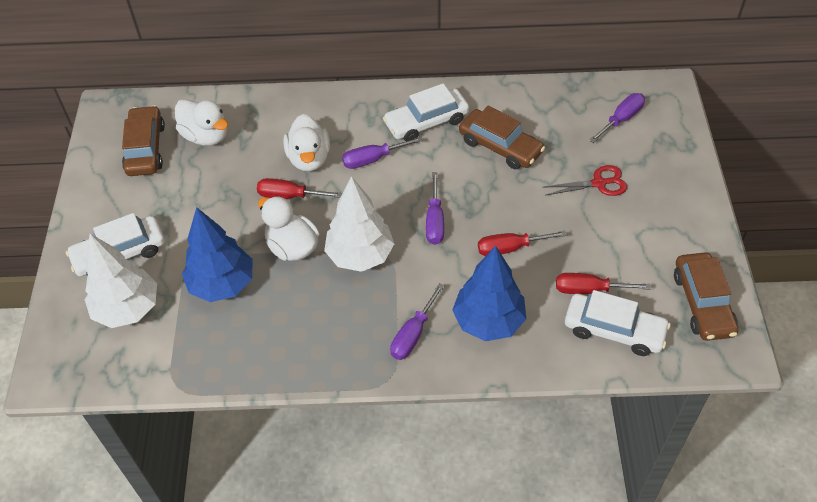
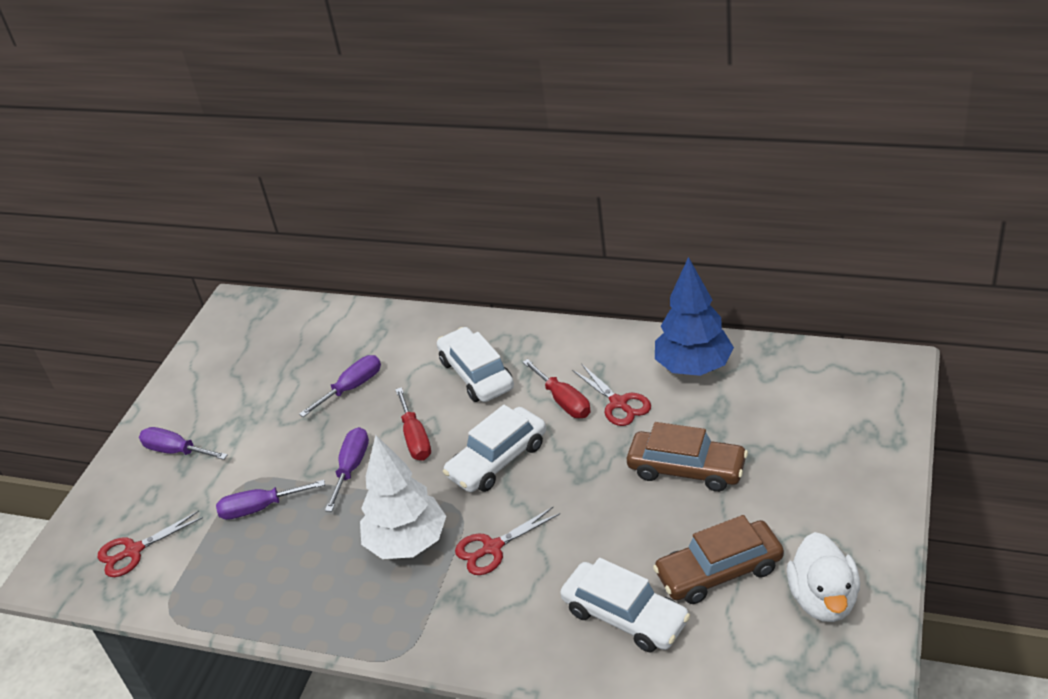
blue tree: 2 -> 1
brown car: 3 -> 2
red scissors: 1 -> 3
red screwdriver: 3 -> 2
white duck: 3 -> 1
white tree: 2 -> 1

